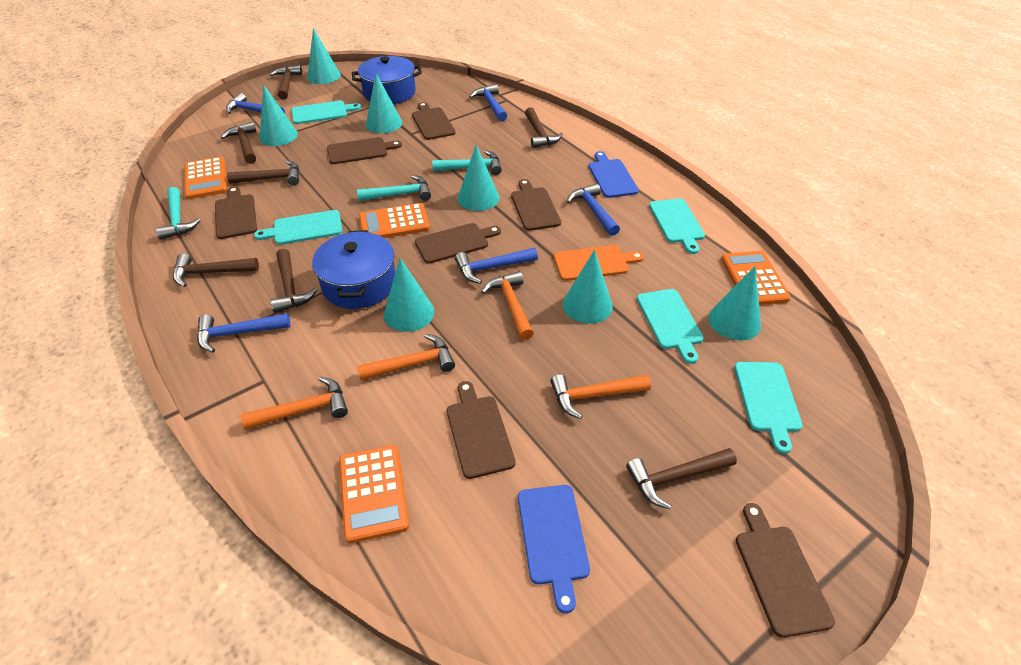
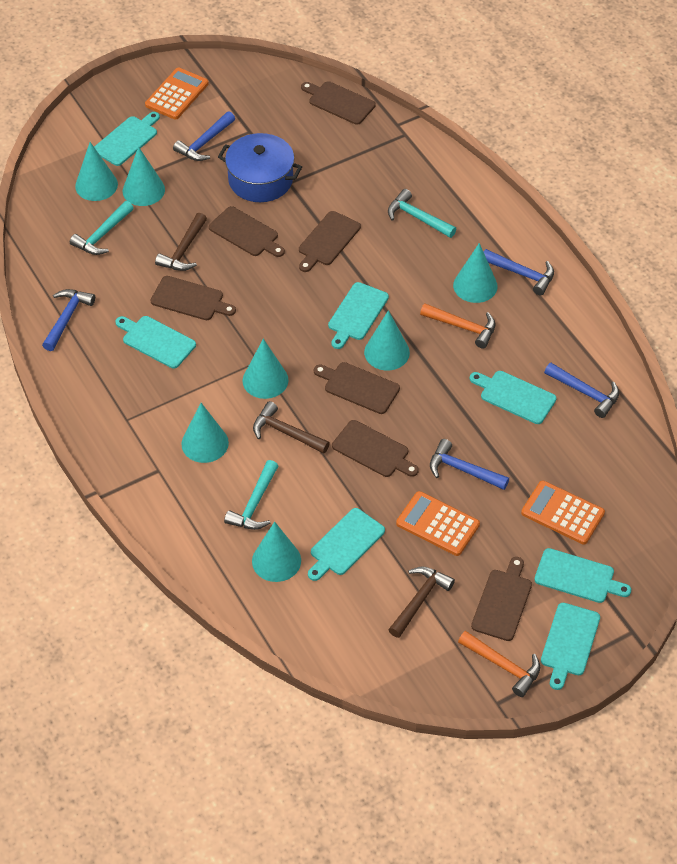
blue cutting board: 2 -> 0
blue pot: 2 -> 1
brown hammer: 7 -> 3
orange calculator: 4 -> 3
orange cutting board: 1 -> 0
orange hammer: 4 -> 2
turquoise cutting board: 5 -> 7

